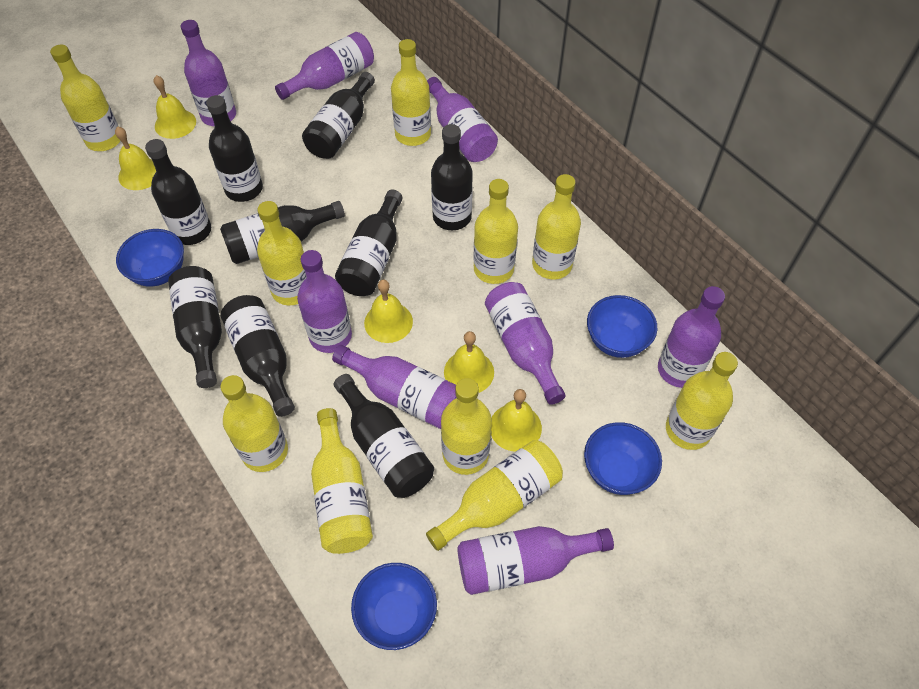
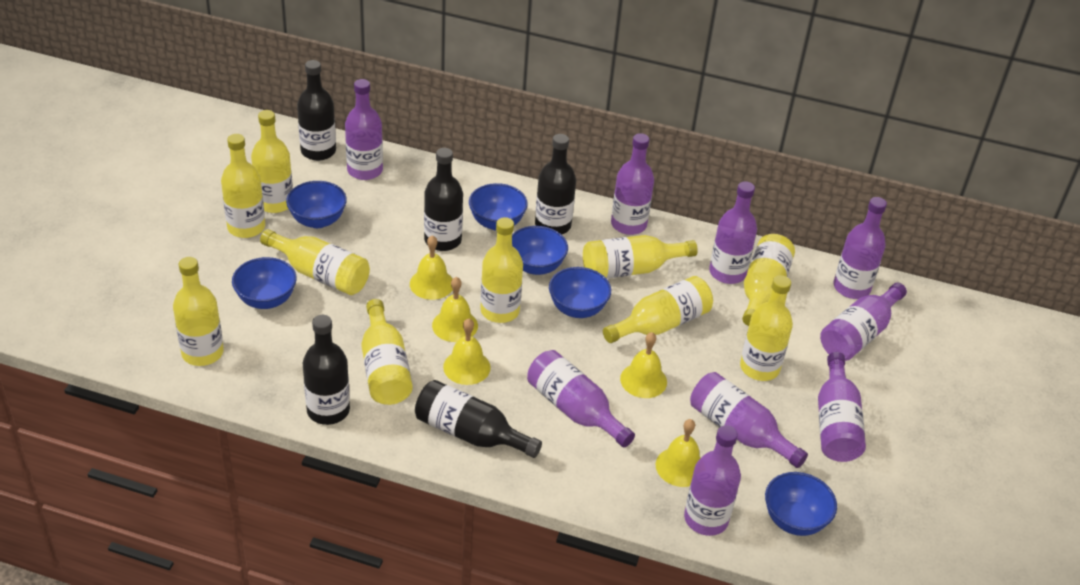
black bottle: 9 -> 5
blue bowl: 4 -> 6
purple bottle: 8 -> 9

